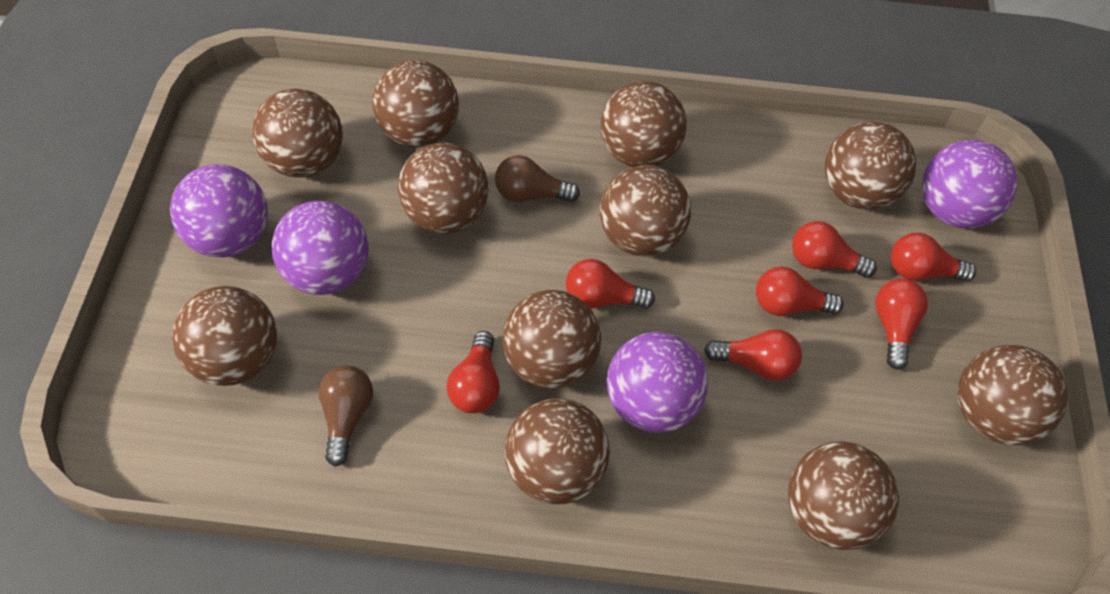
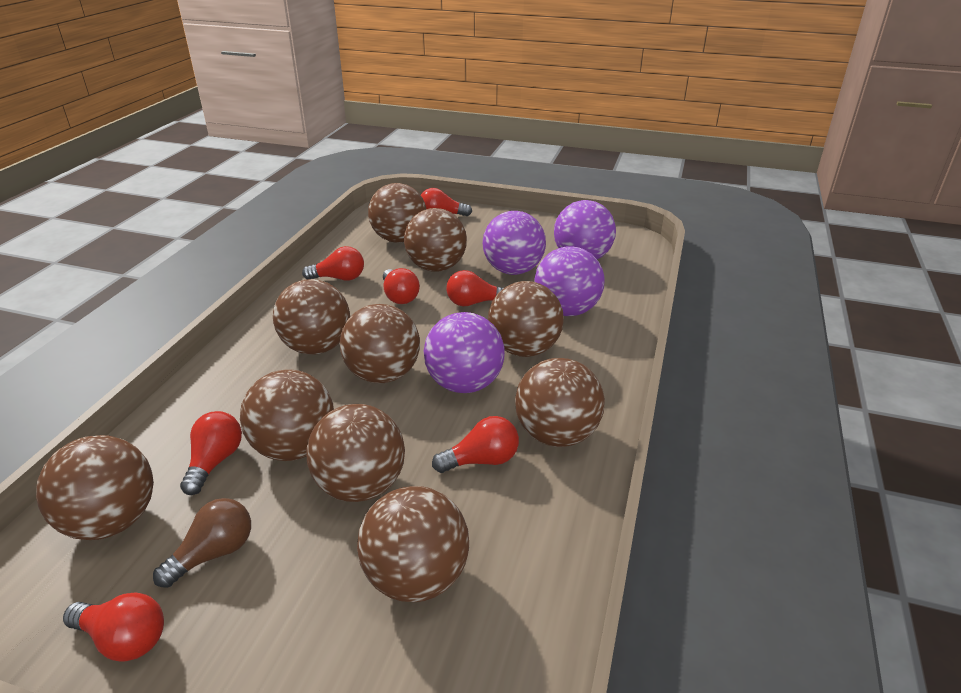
brown ball: 11 -> 10
brown light bulb: 2 -> 1

